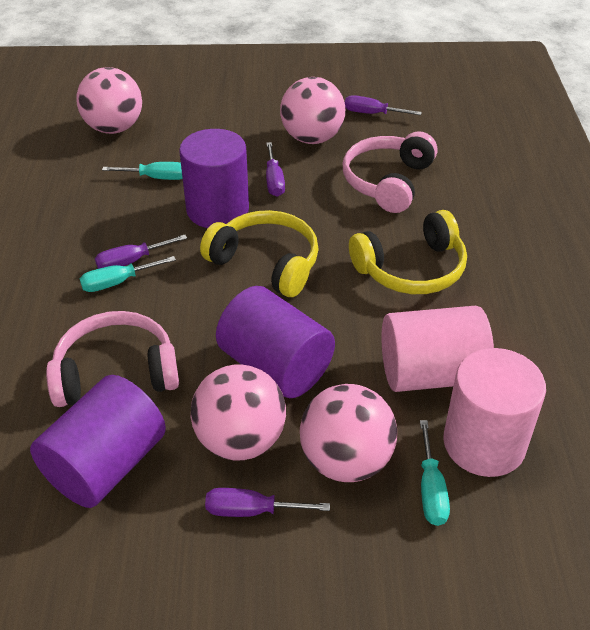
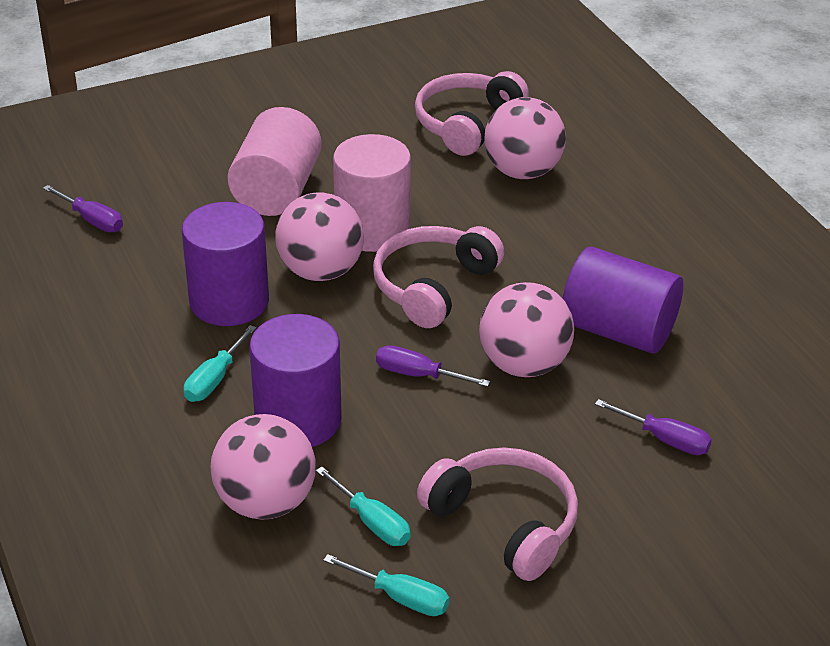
pink headphones: 2 -> 3
purple screwdriver: 4 -> 3
yellow headphones: 2 -> 0

